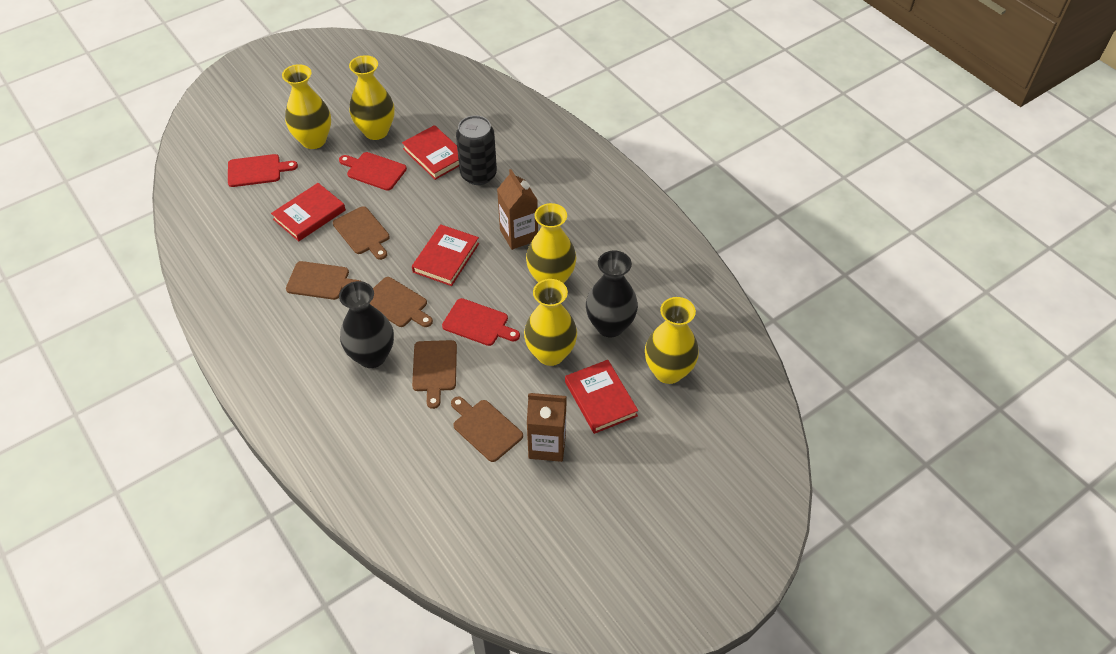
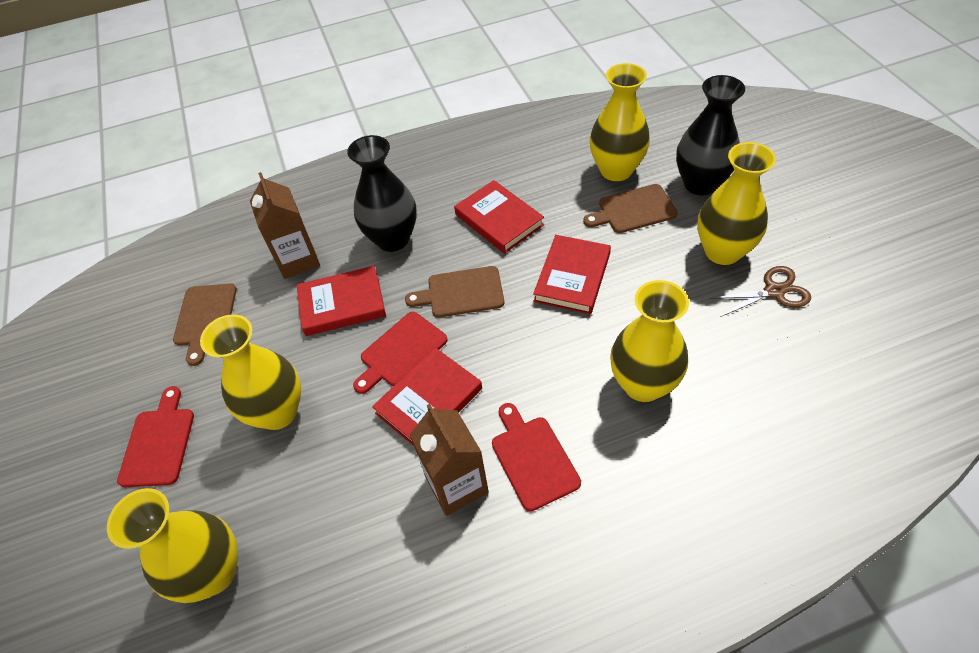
black can: 1 -> 0
brown cutting board: 5 -> 3
brown scissors: 0 -> 1

